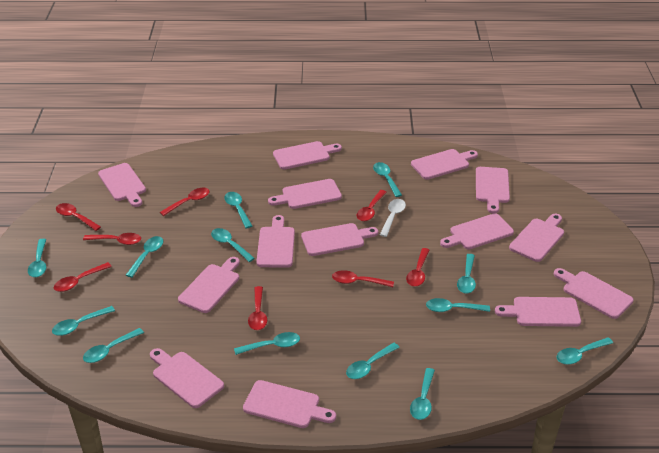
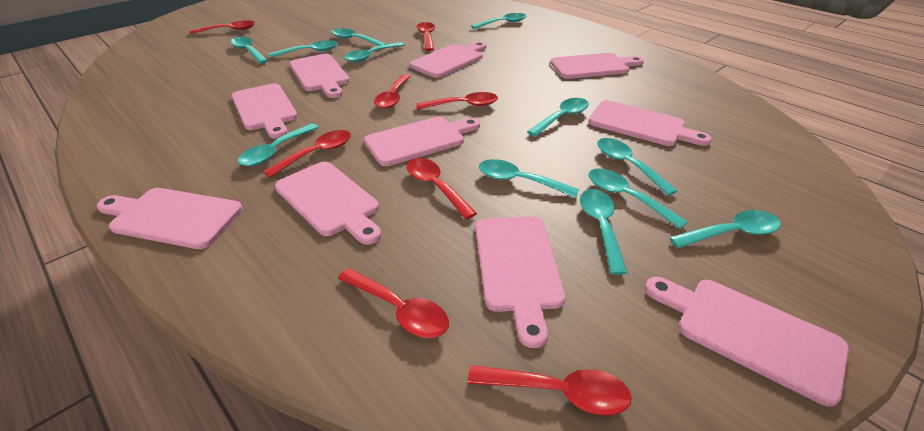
pink cutting board: 14 -> 10
turquoise spoon: 13 -> 12
white spoon: 1 -> 0

